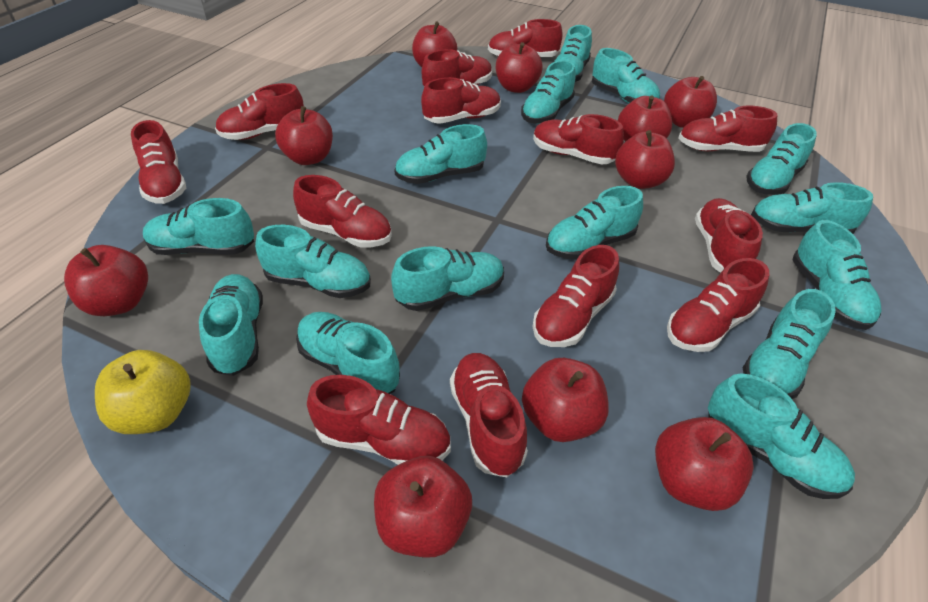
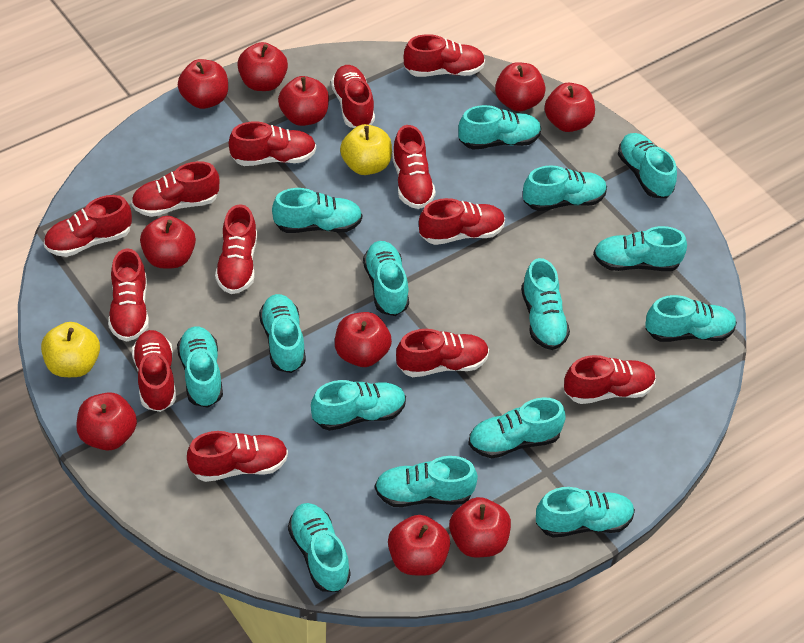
yellow apple: 1 -> 2

